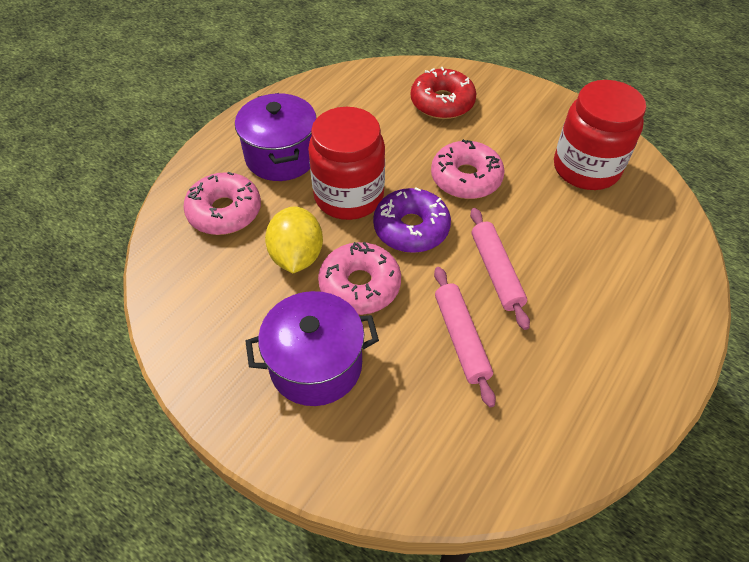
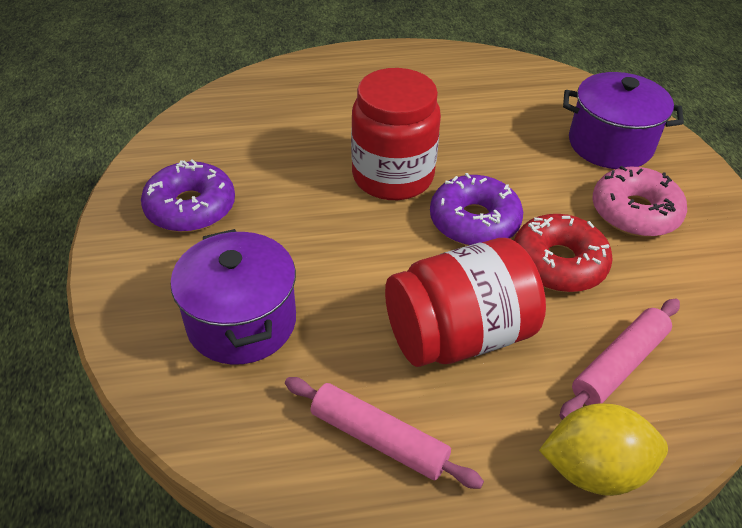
pink donut: 3 -> 1
purple donut: 1 -> 2

